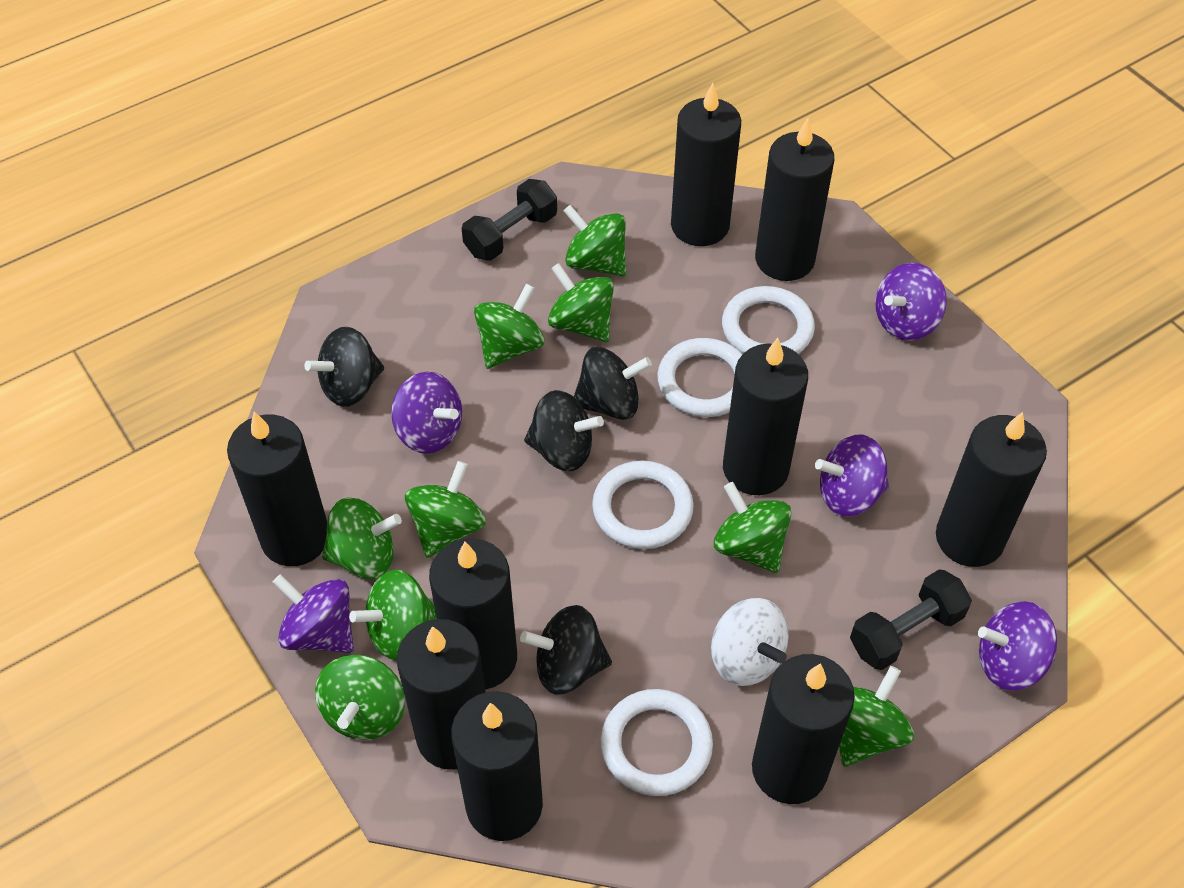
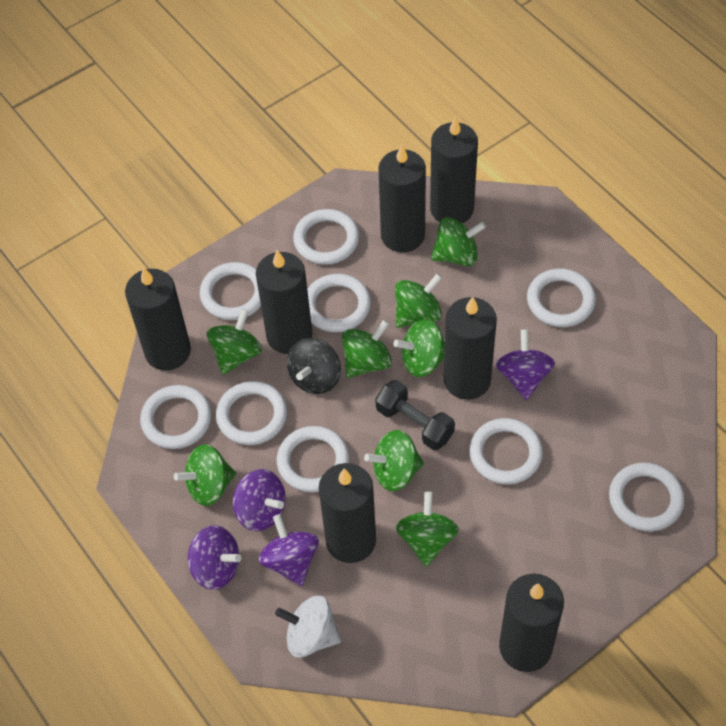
black candle: 9 -> 7
black dumbbell: 2 -> 1
black spinning top: 4 -> 1
green spinning top: 9 -> 8
purple spinning top: 5 -> 4
white ring: 4 -> 9

